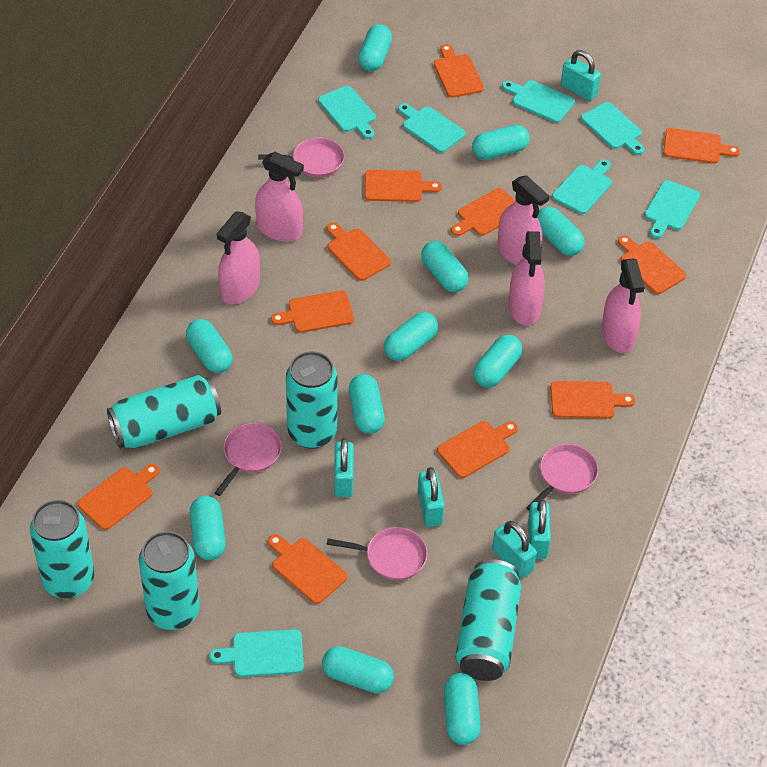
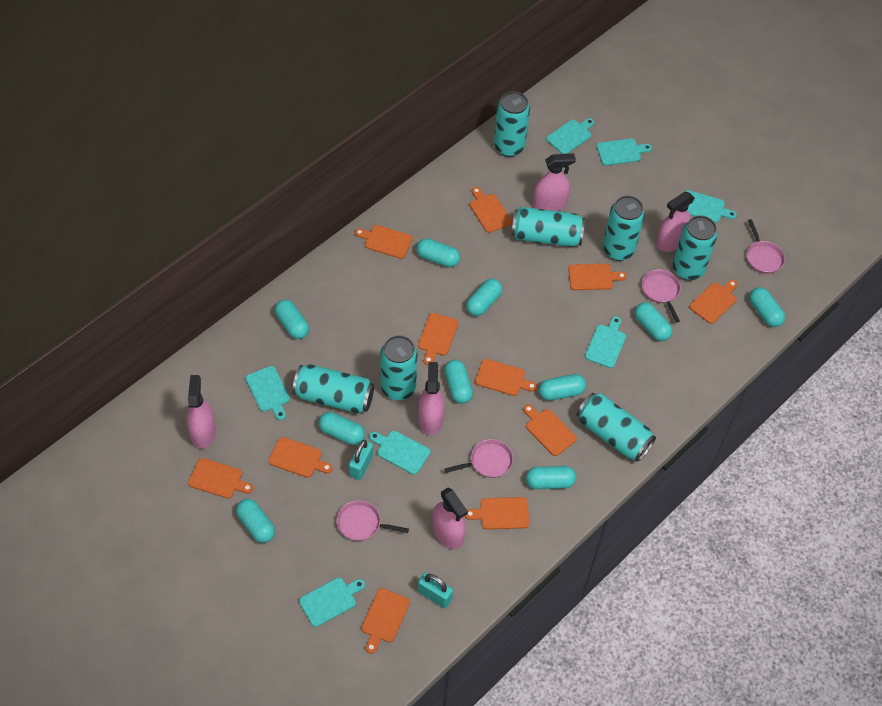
turquoise can: 5 -> 7
turquoise capsule: 11 -> 10
turquoise padlock: 5 -> 2

